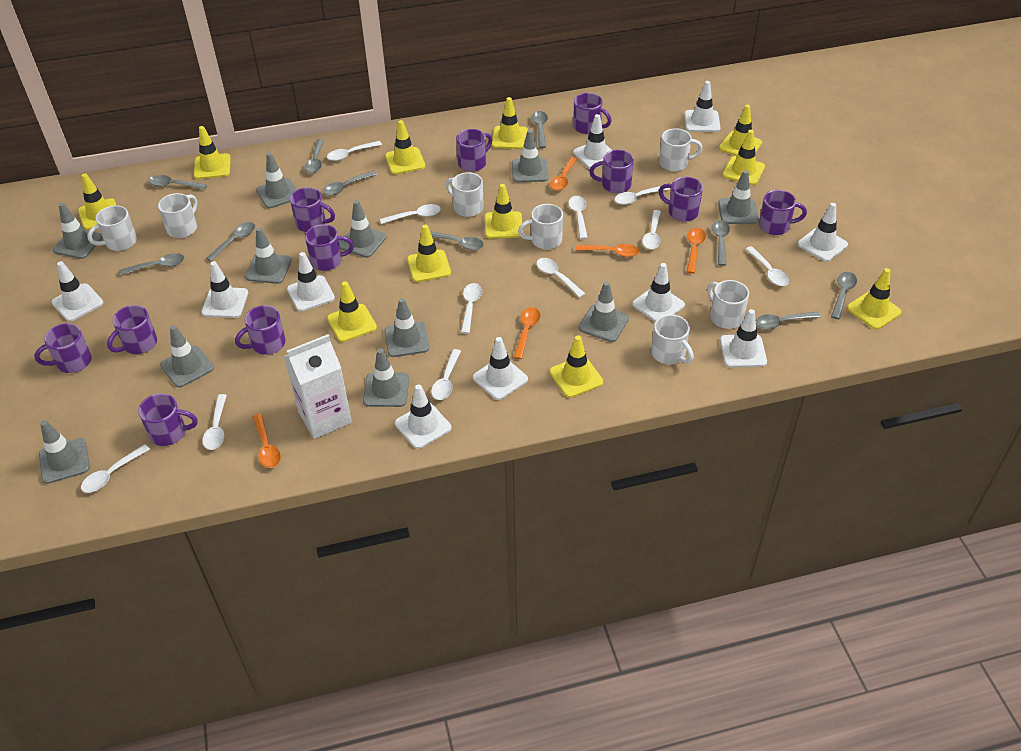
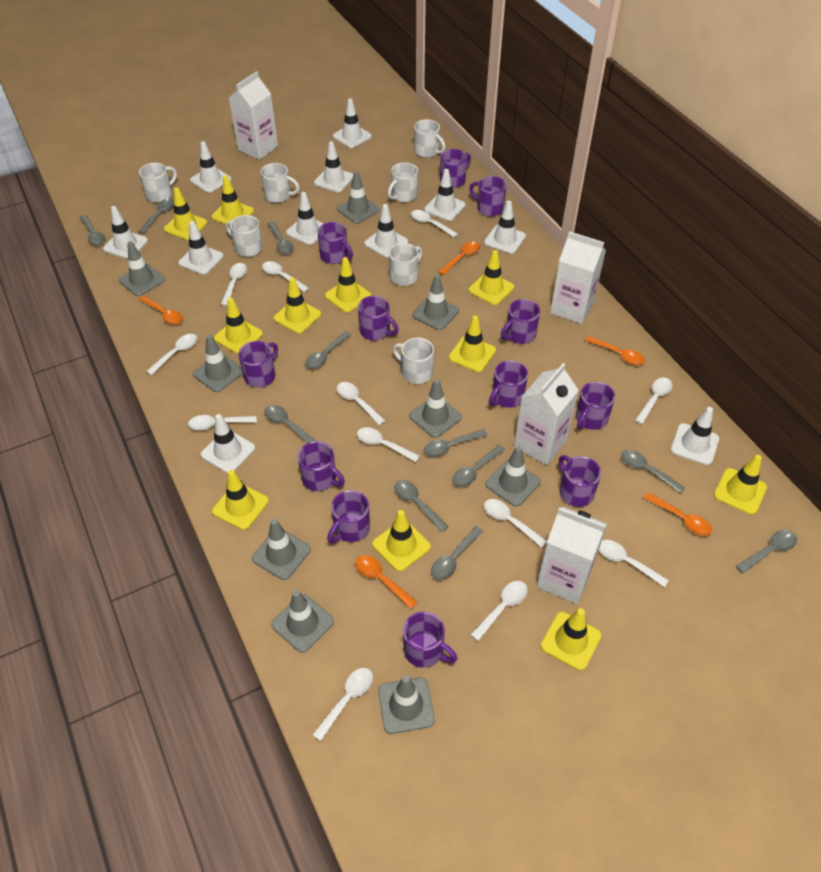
grey spoon: 10 -> 11
grey traffic cone: 11 -> 9
purple mug: 11 -> 12
white carton: 1 -> 4
white spoon: 11 -> 12
white traffic cone: 10 -> 11

